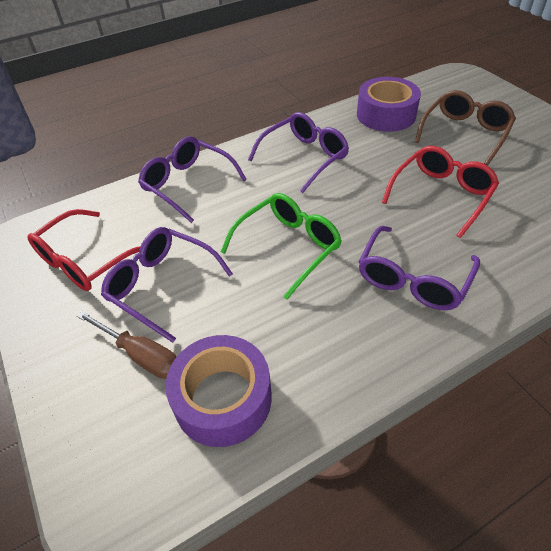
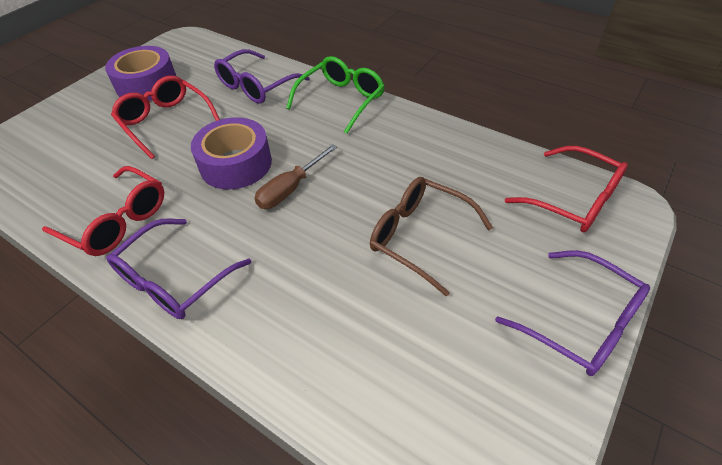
purple glasses: 4 -> 3
red glasses: 2 -> 3

